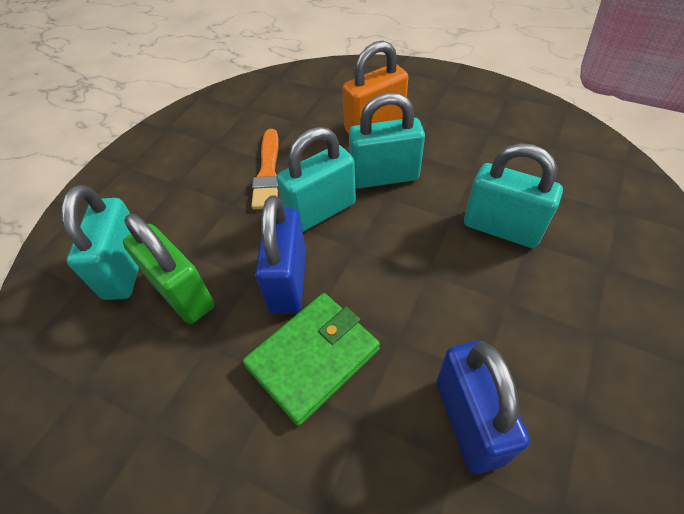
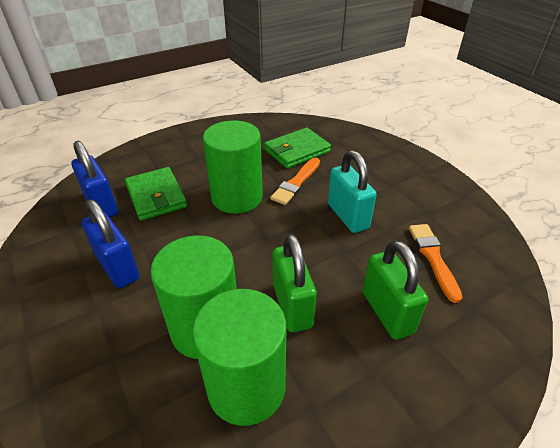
green cylinder: 0 -> 3
green padlock: 1 -> 2
green wallet: 1 -> 2
orange brush: 1 -> 2
orange padlock: 1 -> 0
turquoise padlock: 4 -> 1

